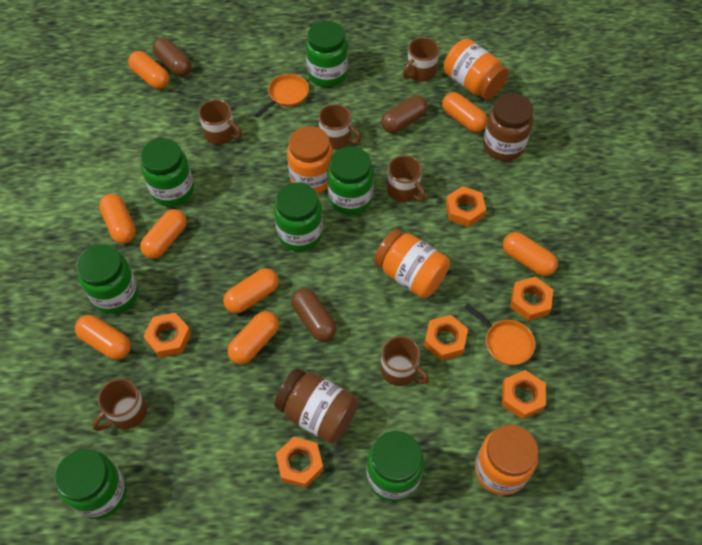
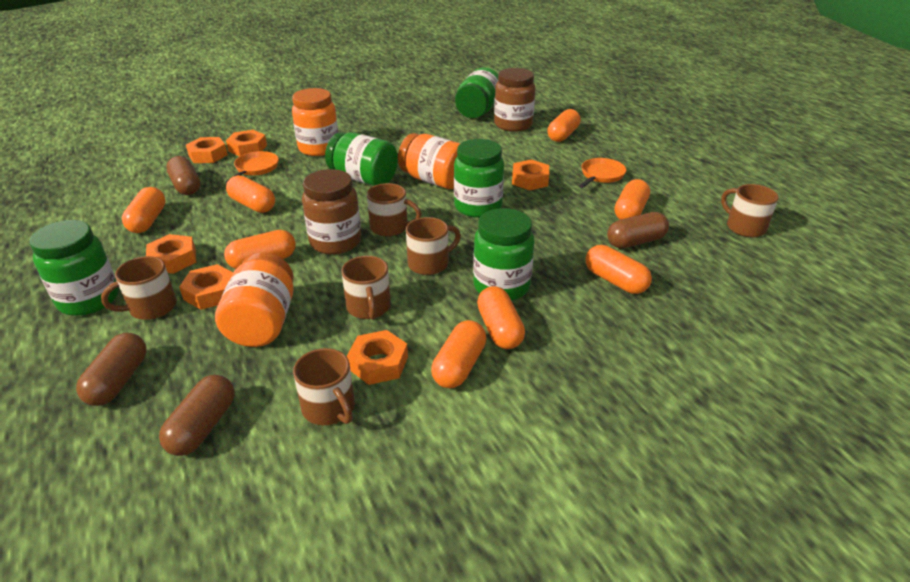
brown capsule: 3 -> 4
green jar: 7 -> 5
orange jar: 4 -> 3

